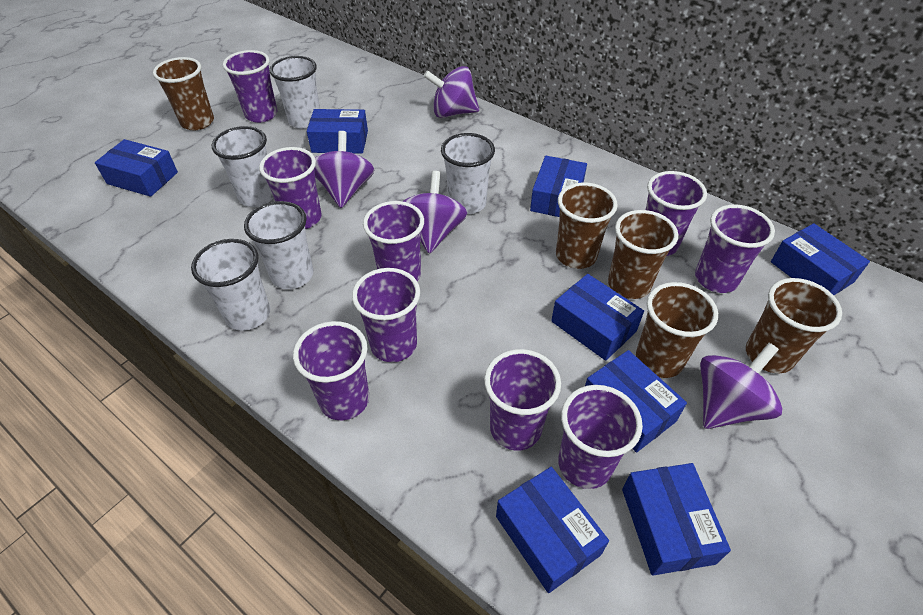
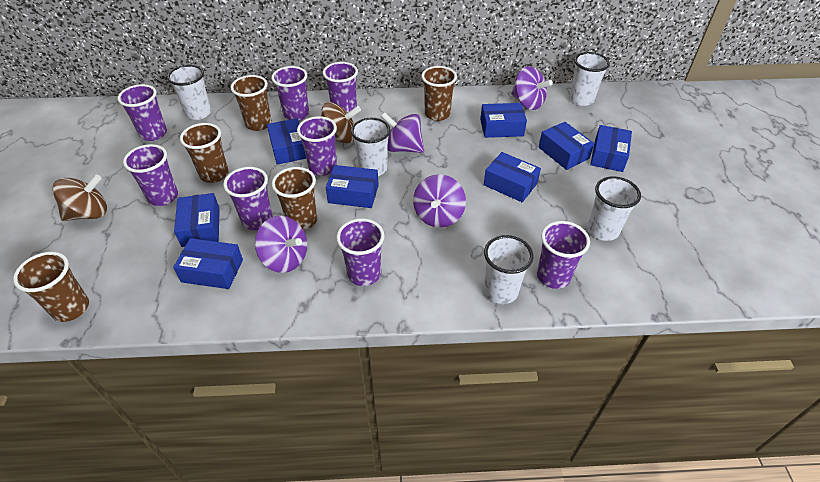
brown spinning top: 0 -> 2
purple cup: 9 -> 8

